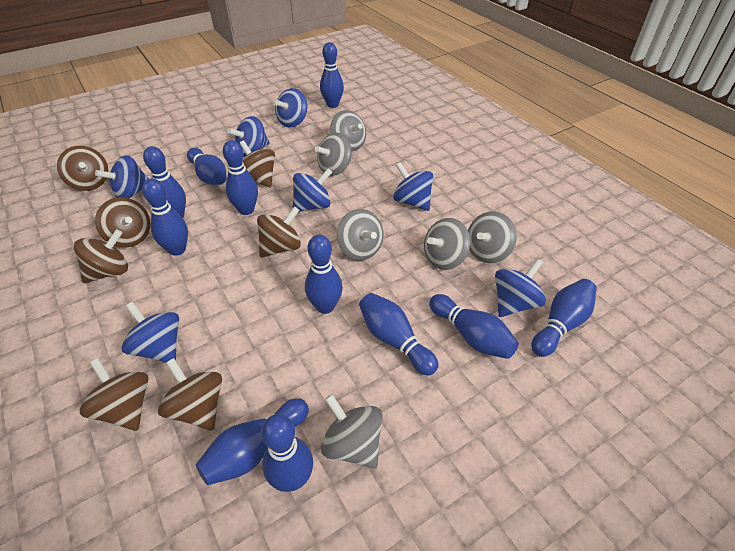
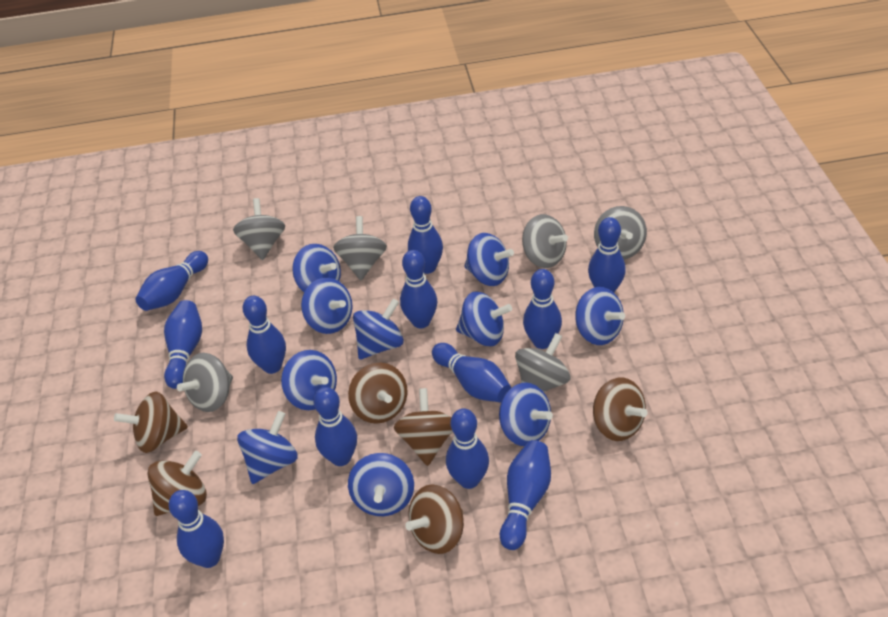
blue bowling pin: 11 -> 12
blue spinning top: 7 -> 10
brown spinning top: 7 -> 6

